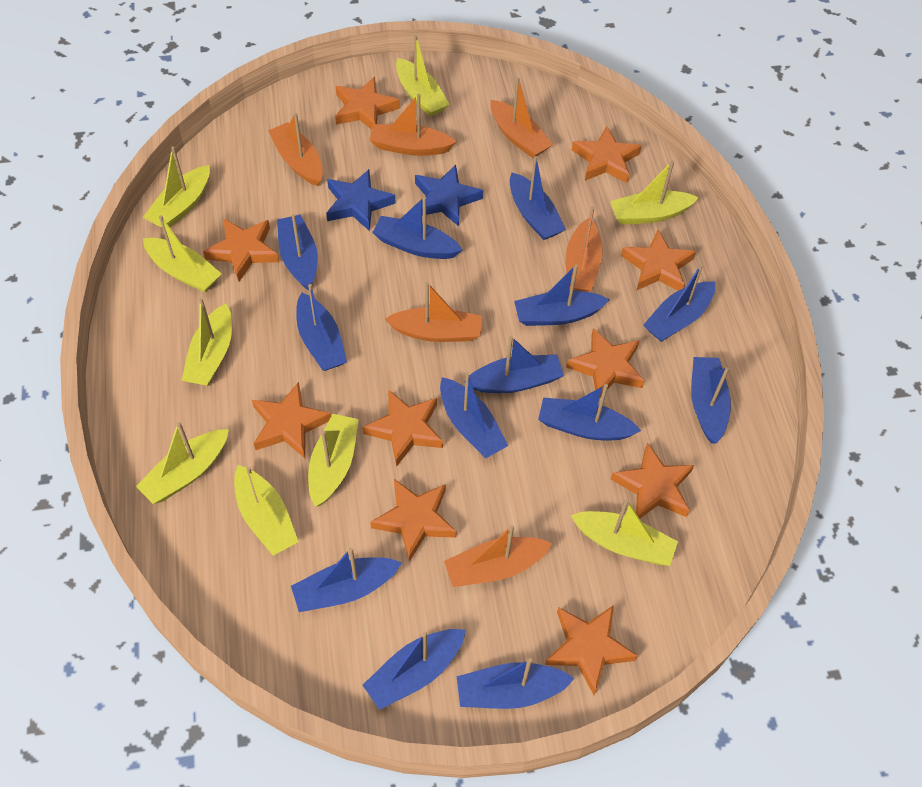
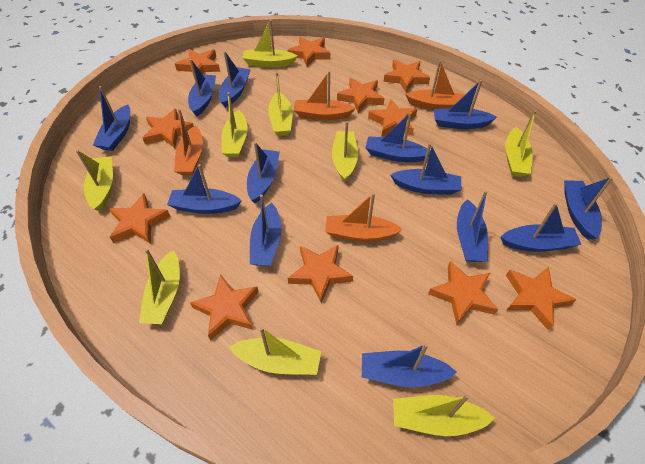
blue star: 2 -> 0
orange boat: 6 -> 4
orange star: 10 -> 11

